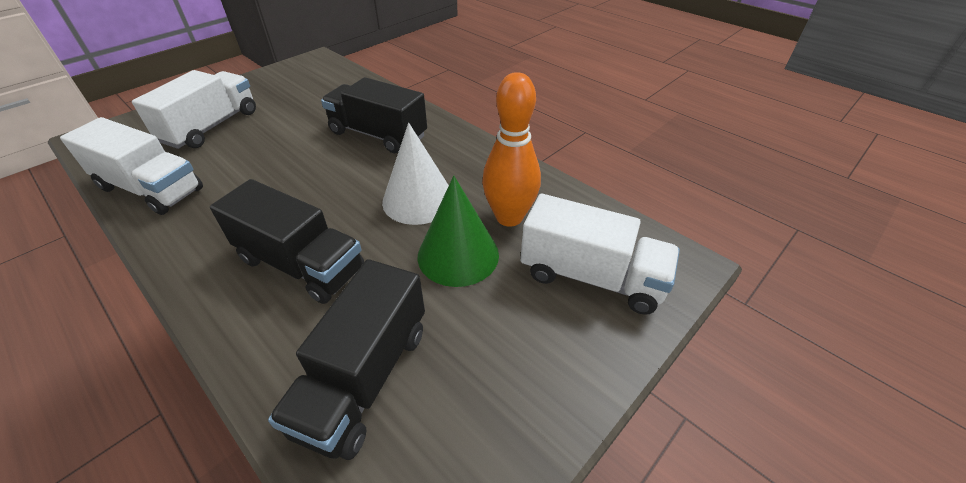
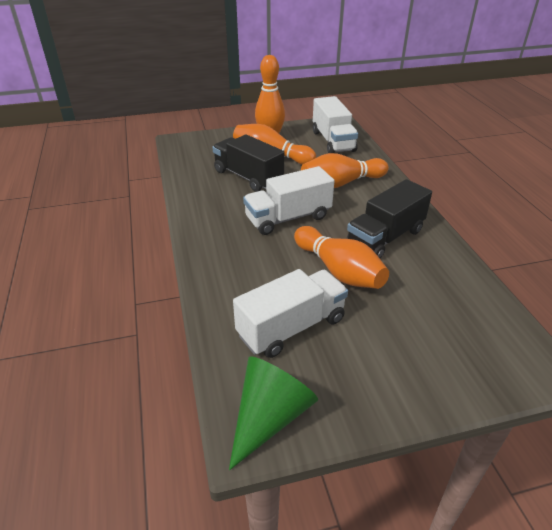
black truck: 3 -> 2
orange bowling pin: 1 -> 4
white cone: 1 -> 0

